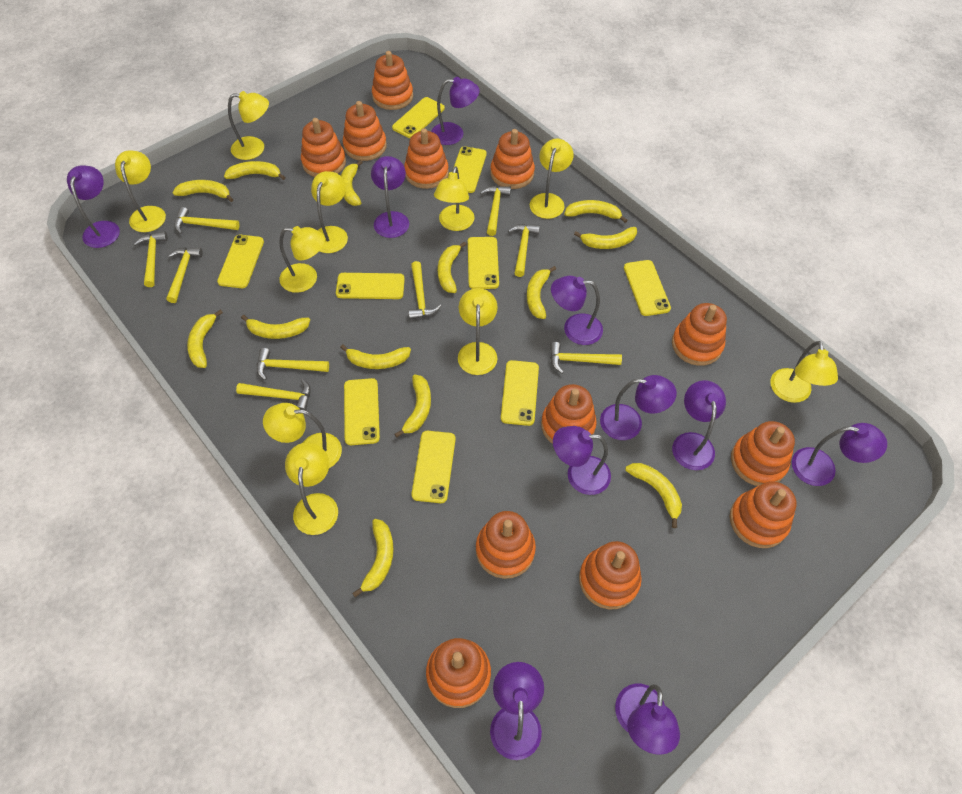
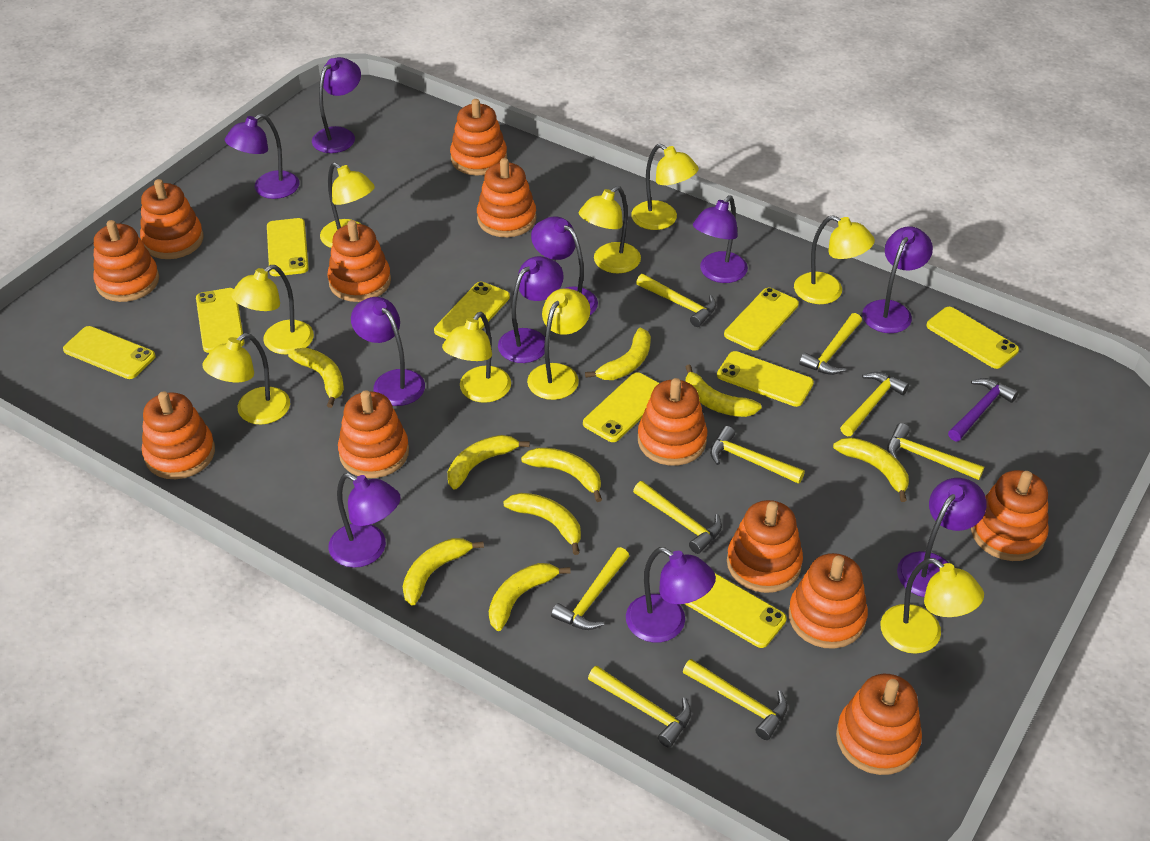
purple hammer: 0 -> 1
yellow banana: 13 -> 9
yellow lamp: 10 -> 9

